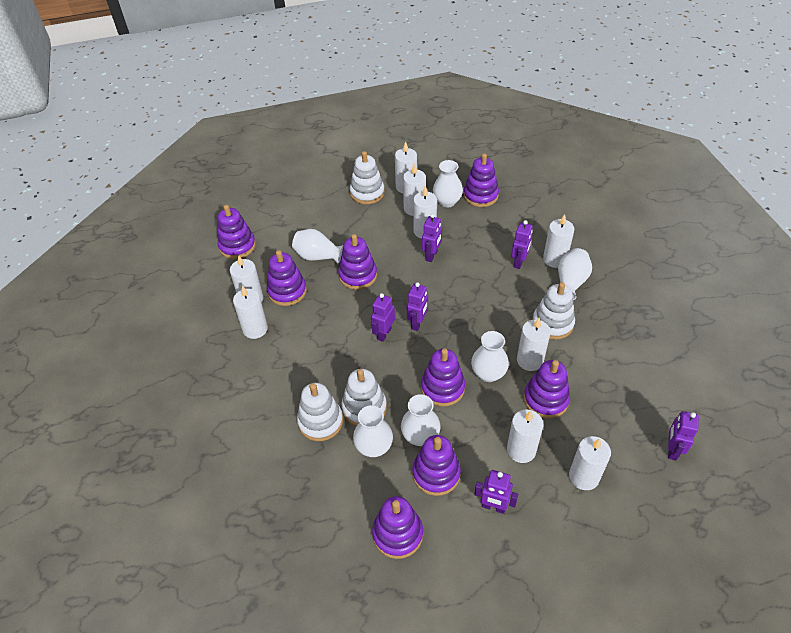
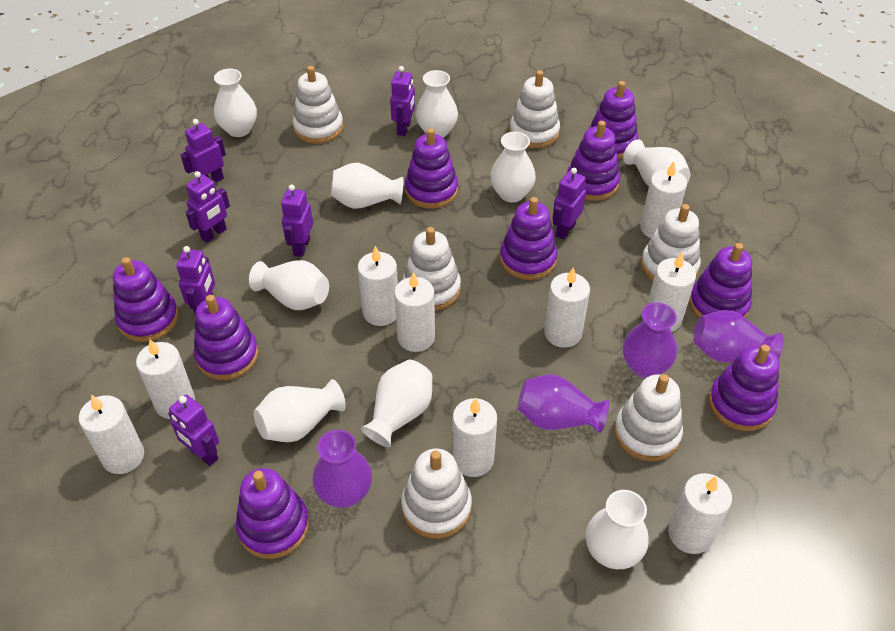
purple robot: 6 -> 7
purple stacking toy: 8 -> 9
purple vase: 0 -> 4
white stacking toy: 4 -> 6
white vase: 6 -> 9

